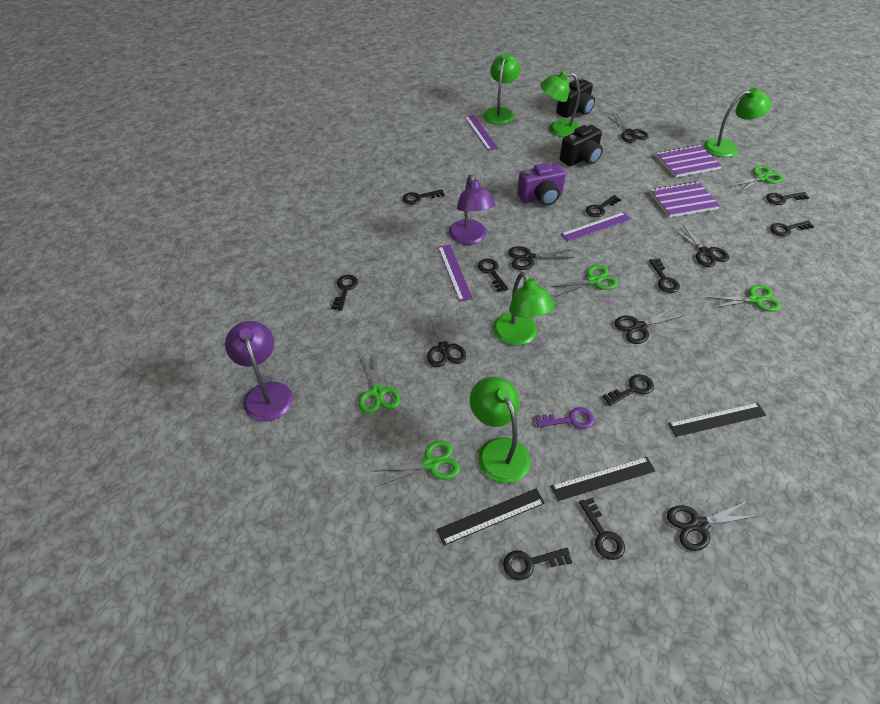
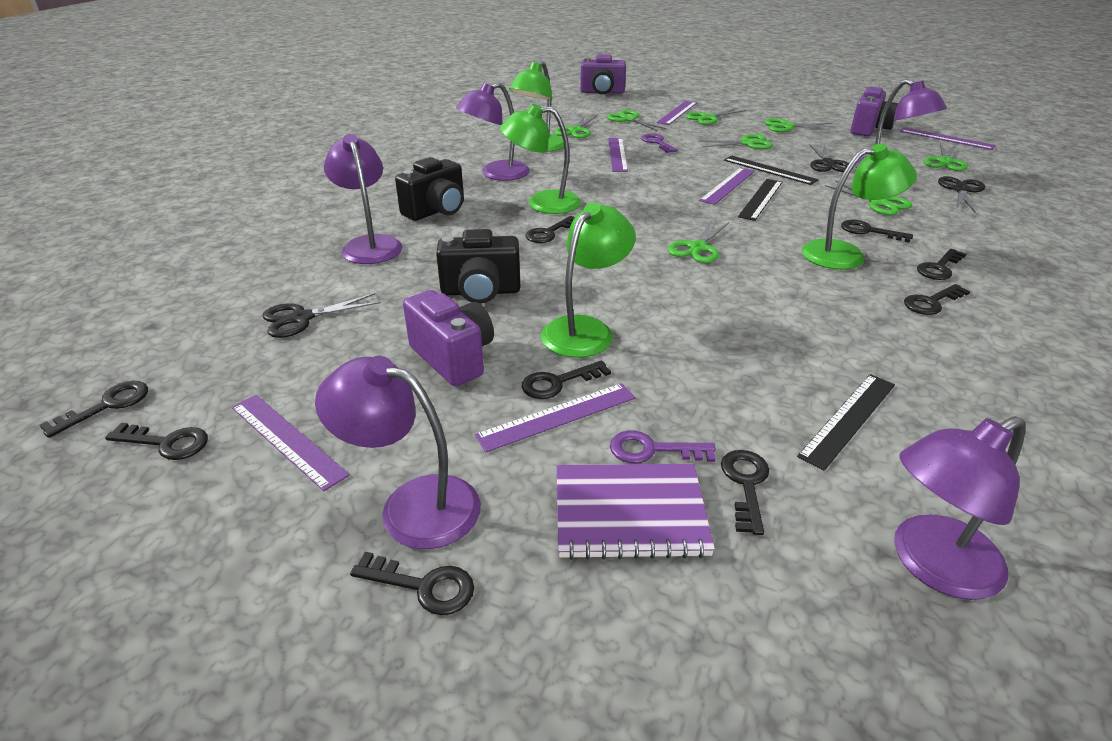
black key: 10 -> 9
black scissors: 6 -> 3
green lamp: 5 -> 4
green scissors: 5 -> 8
purple camera: 1 -> 3
purple key: 1 -> 2
purple lamp: 2 -> 5
purple notebook: 2 -> 1
purple ruler: 3 -> 6

